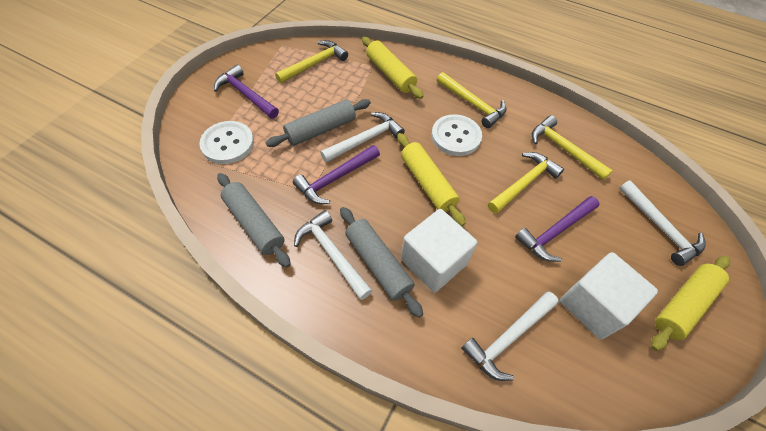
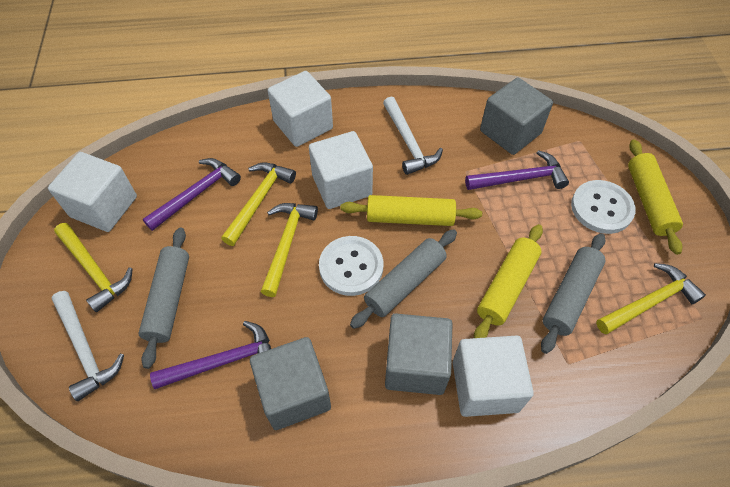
grey cube: 0 -> 3
white cube: 2 -> 4
white hammer: 4 -> 2

